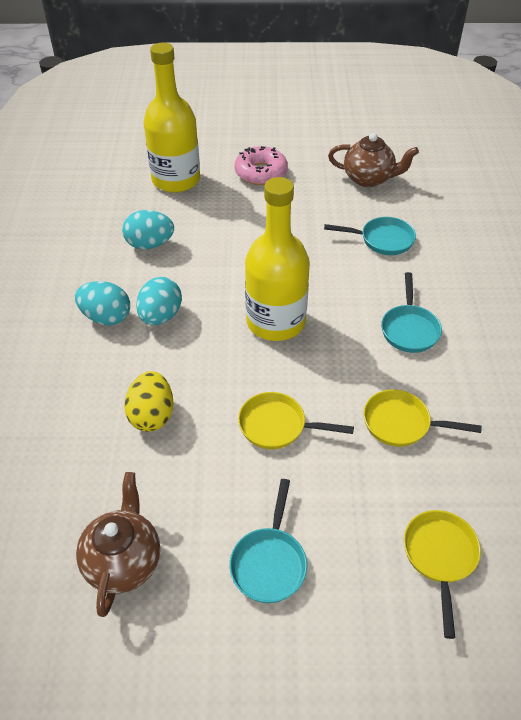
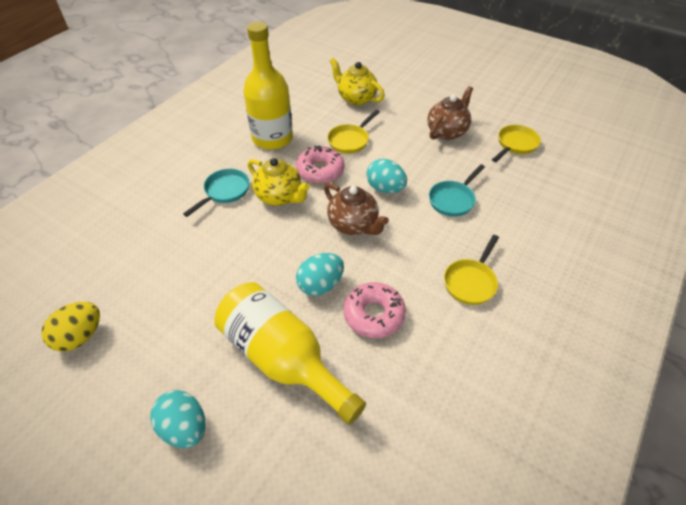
pink donut: 1 -> 2
turquoise pan: 3 -> 2
yellow teapot: 0 -> 2

